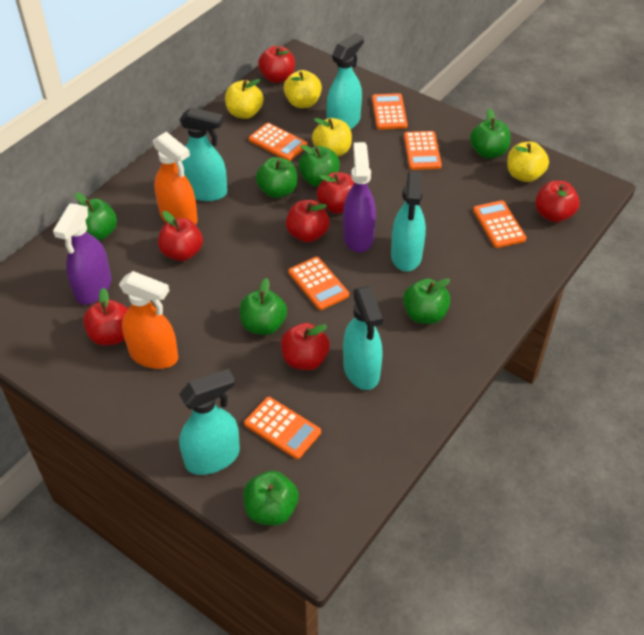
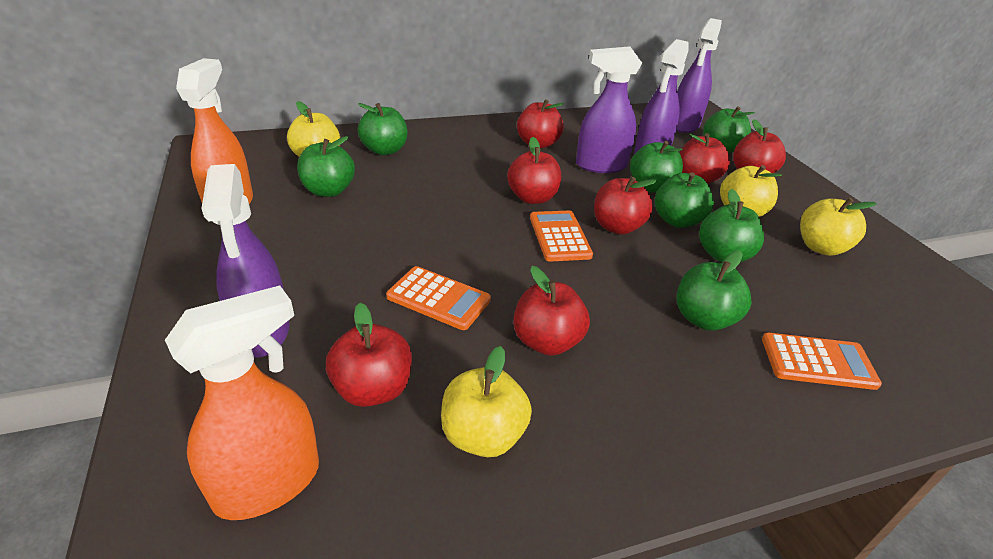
orange calculator: 6 -> 3
purple spray bottle: 2 -> 4
turquoise spray bottle: 5 -> 0

